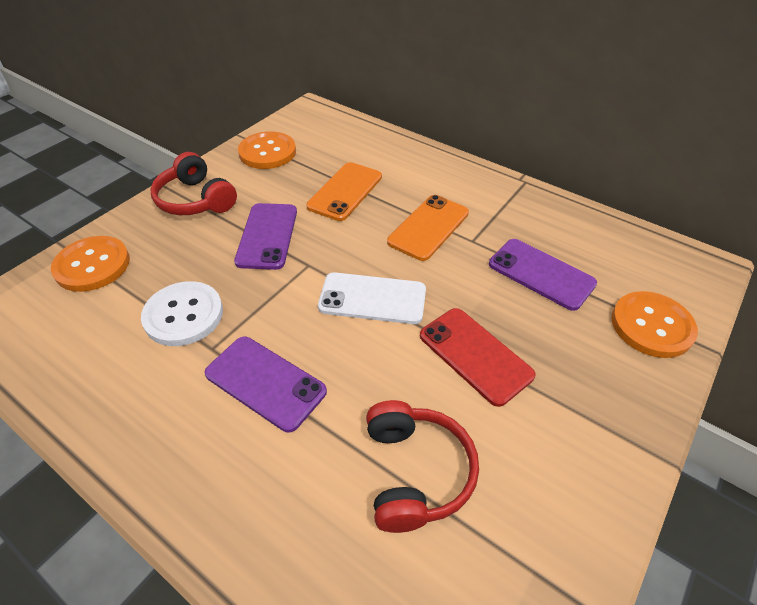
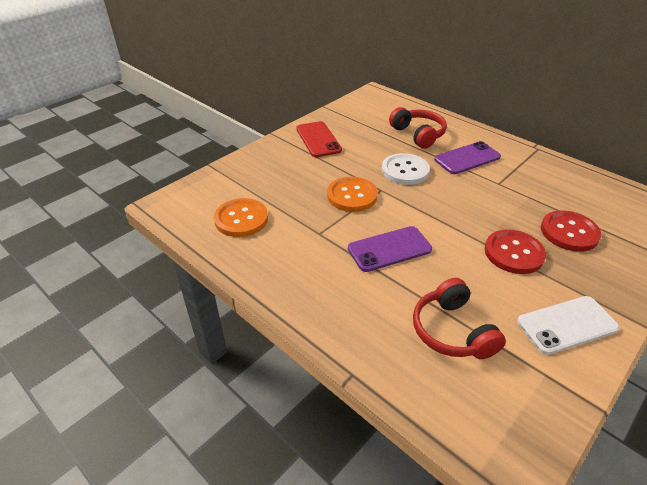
orange button: 3 -> 2
orange phone: 2 -> 0
purple phone: 3 -> 2
red button: 0 -> 2

